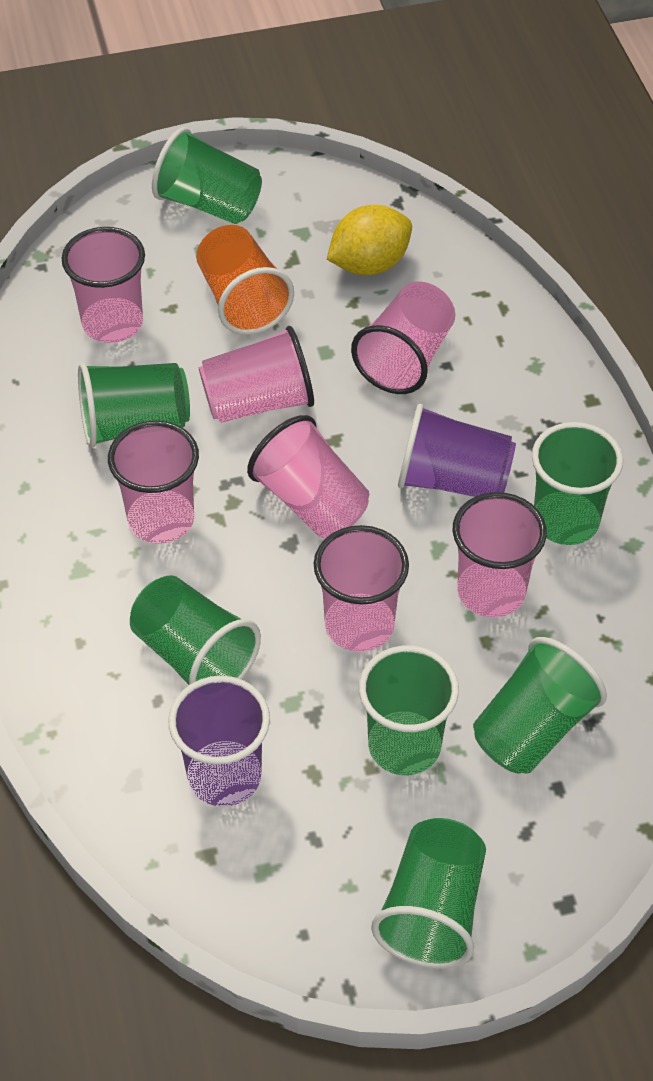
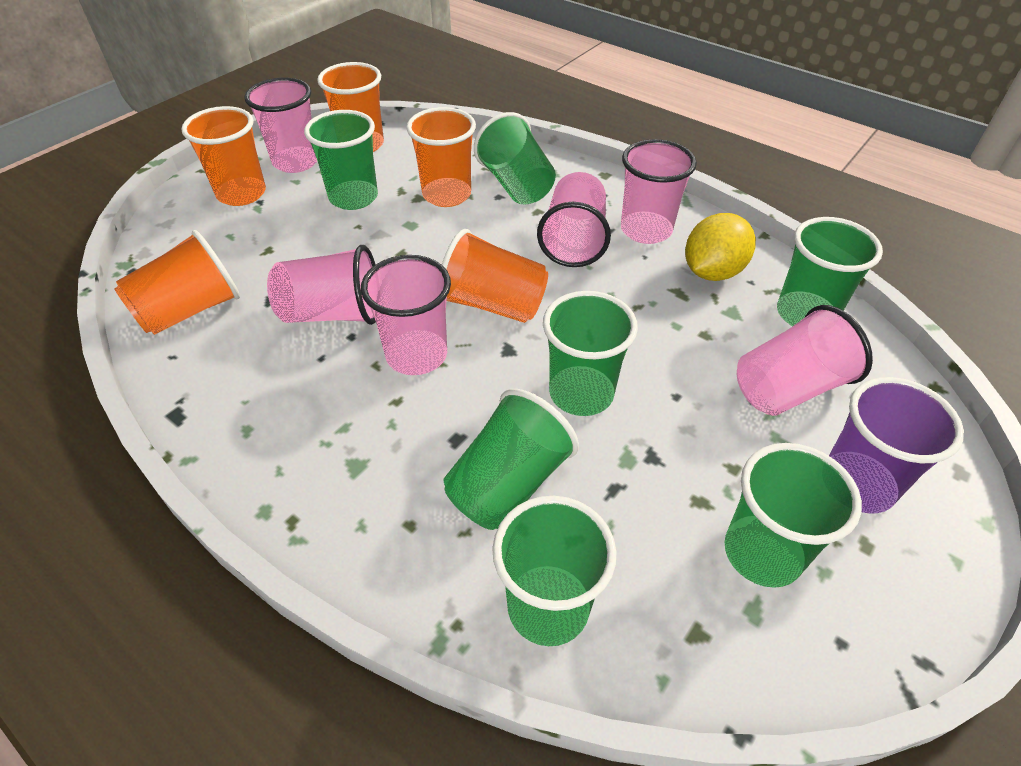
orange cup: 1 -> 5
pink cup: 7 -> 6
purple cup: 2 -> 1

